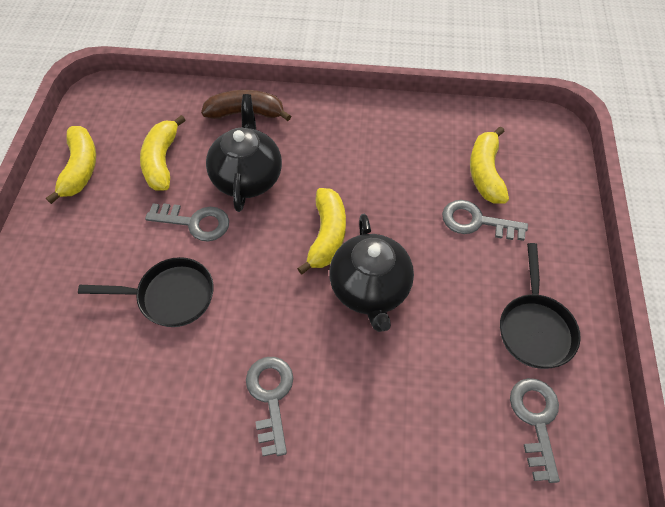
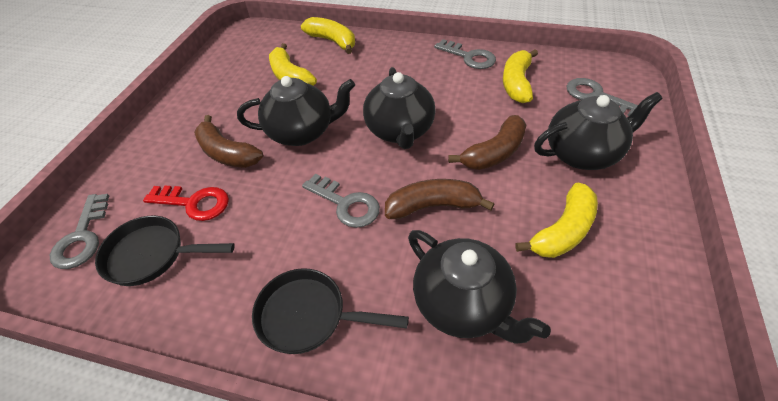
black teapot: 2 -> 4
brown banana: 1 -> 3
red key: 0 -> 1

